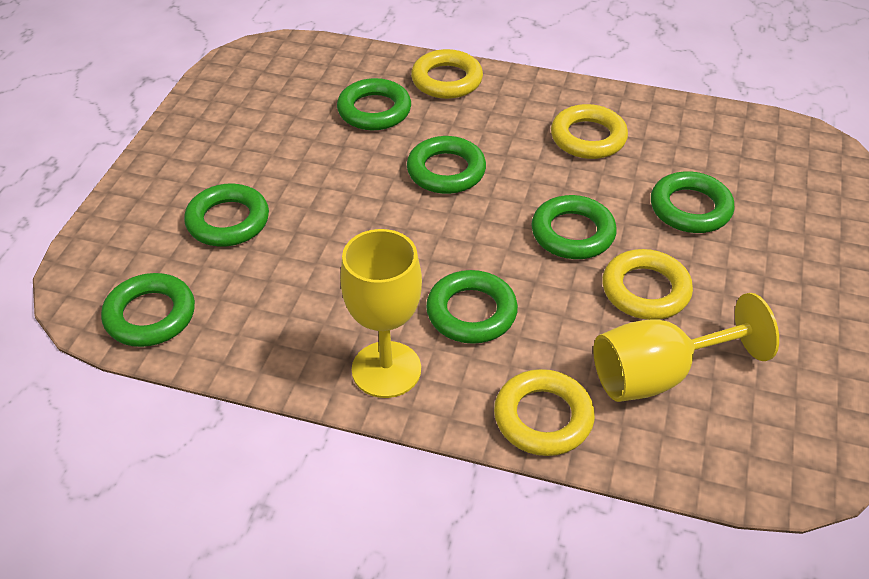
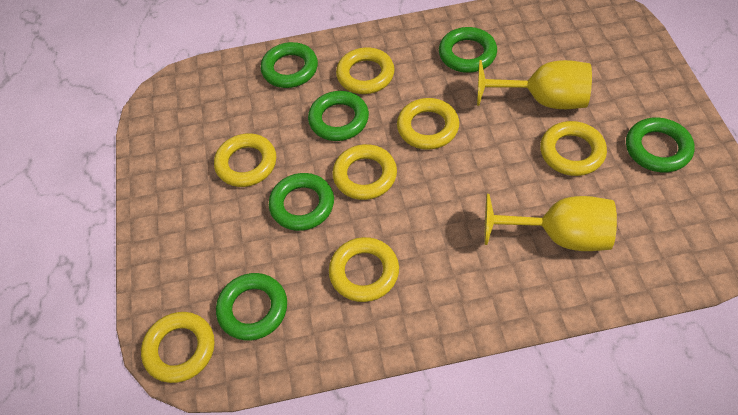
green ring: 7 -> 6
yellow ring: 4 -> 7

